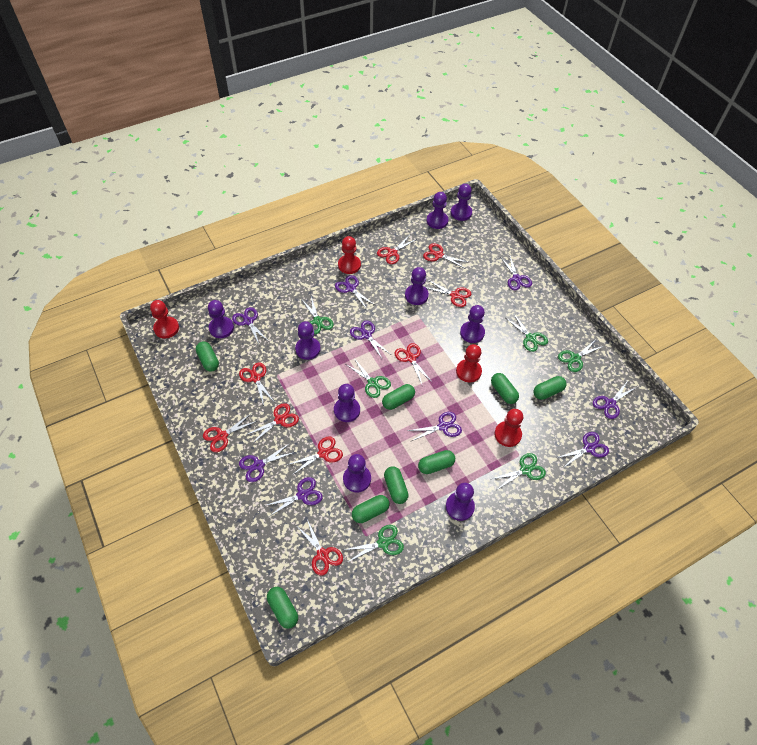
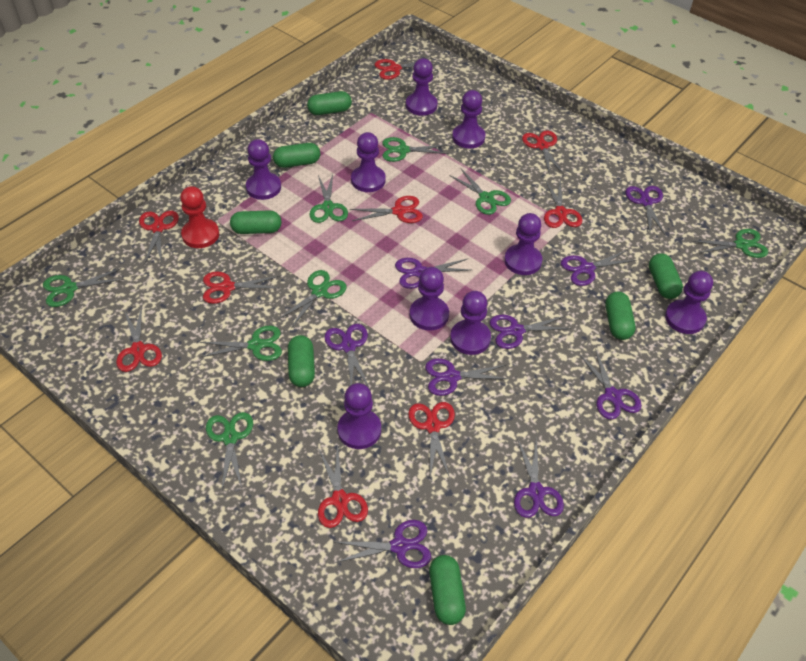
green capsule: 8 -> 7
green scissors: 6 -> 8
red pawn: 4 -> 1

